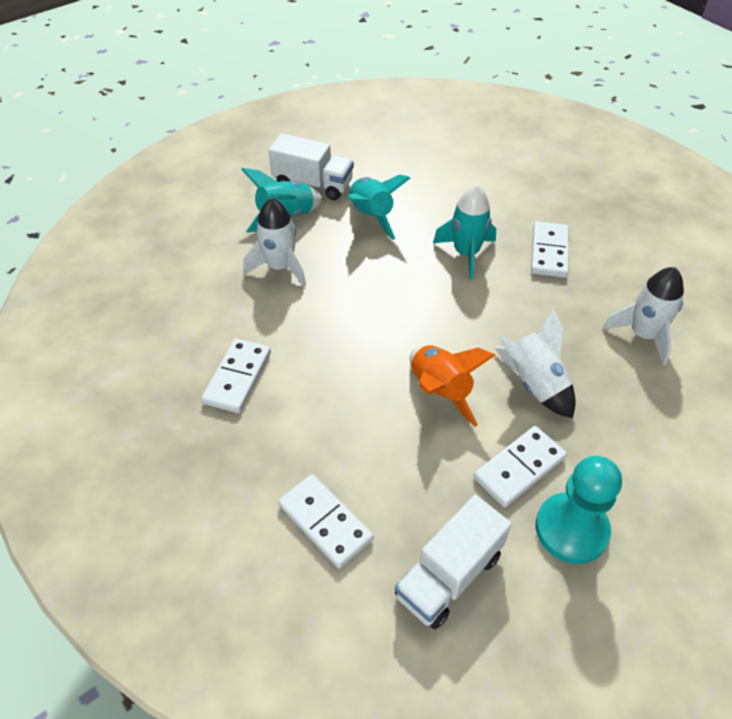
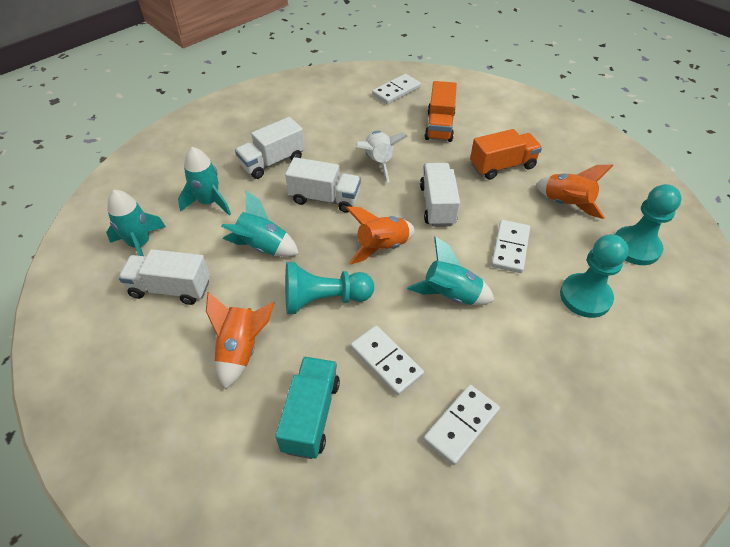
orange rocket: 1 -> 3
orange truck: 0 -> 2
turquoise pawn: 1 -> 3
turquoise rocket: 3 -> 4
turquoise truck: 0 -> 1
white rocket: 3 -> 1
white truck: 2 -> 4

